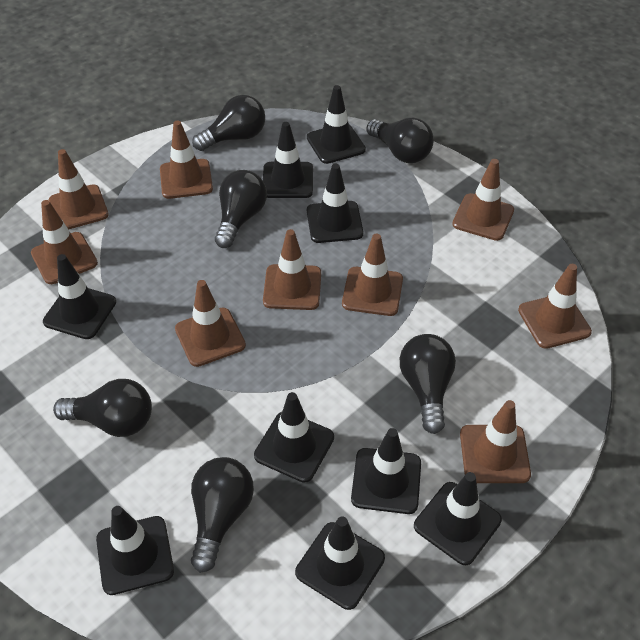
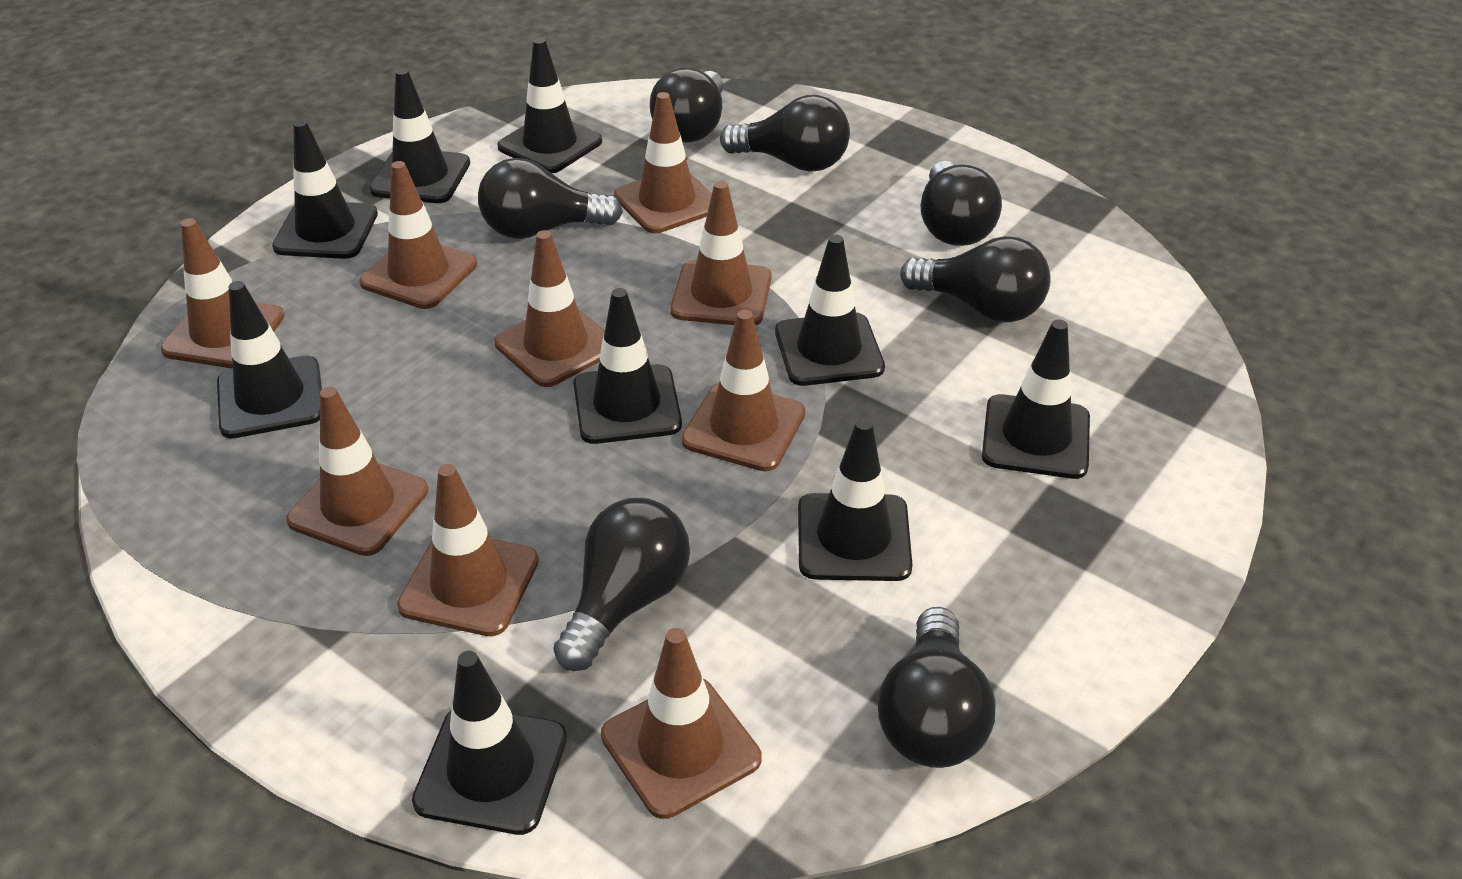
black light bulb: 6 -> 7

